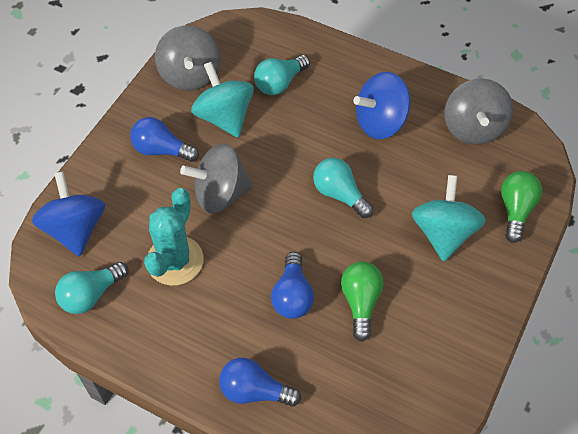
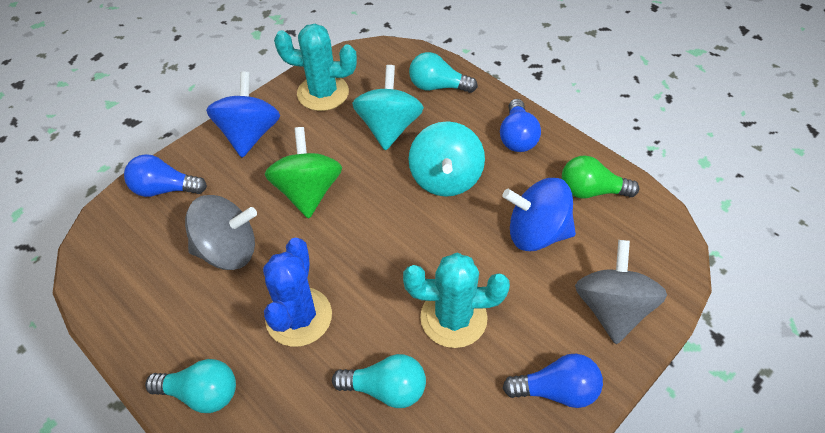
blue cactus: 0 -> 1
green light bulb: 2 -> 1
green spinning top: 0 -> 1
grey spinning top: 3 -> 2
turquoise cactus: 1 -> 2

